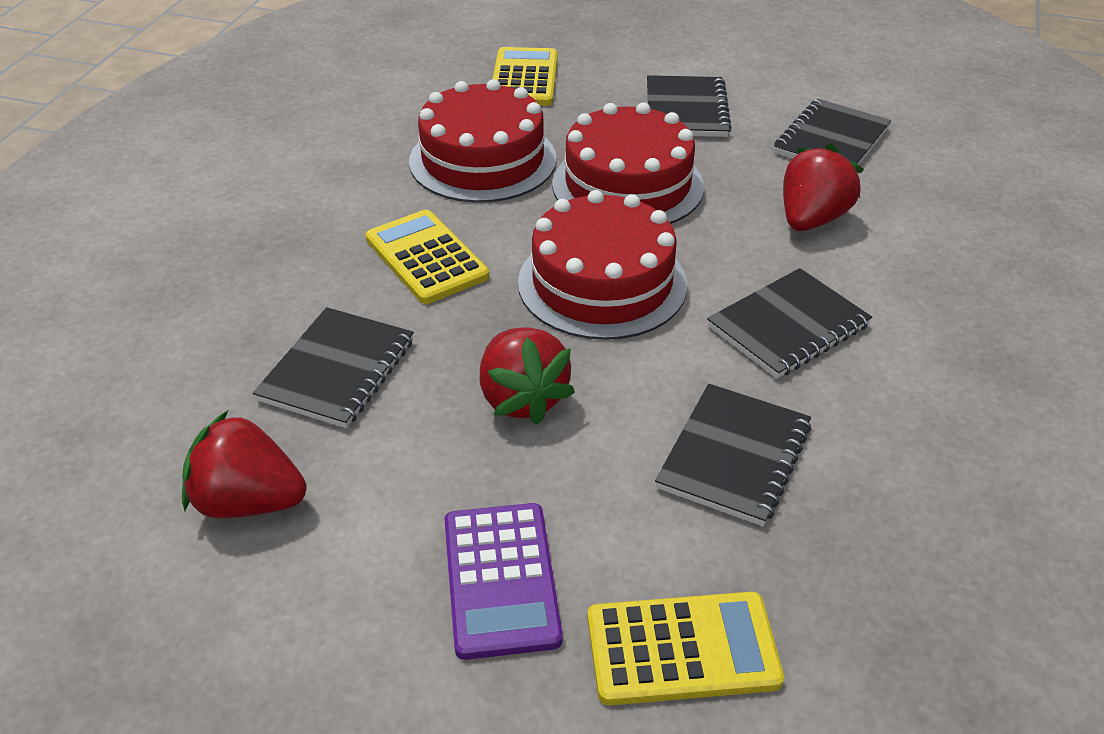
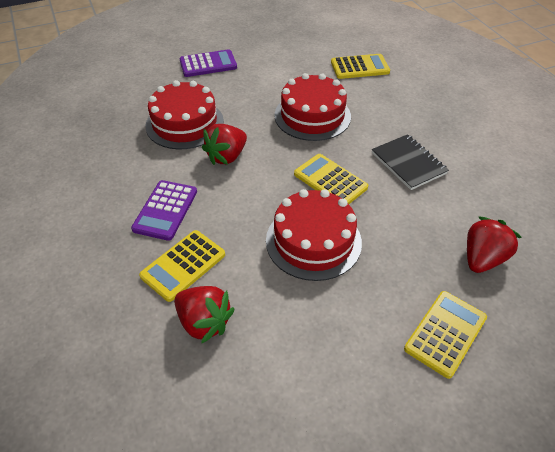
black notebook: 5 -> 1
purple calculator: 1 -> 2
yellow calculator: 3 -> 4

